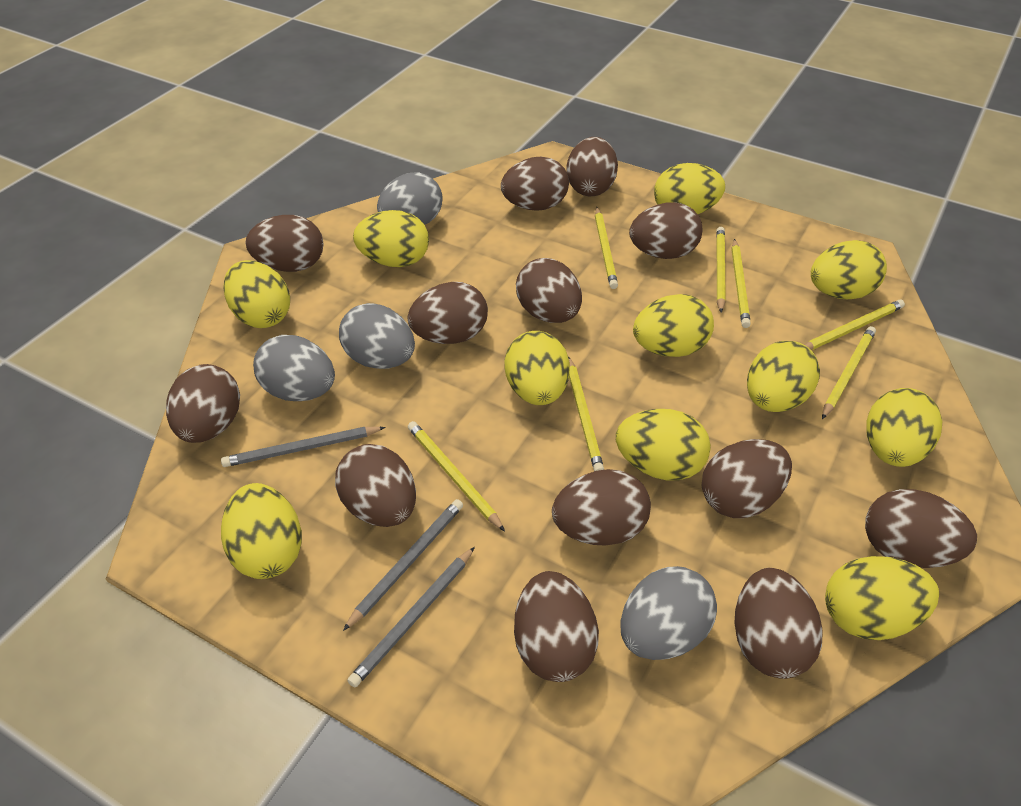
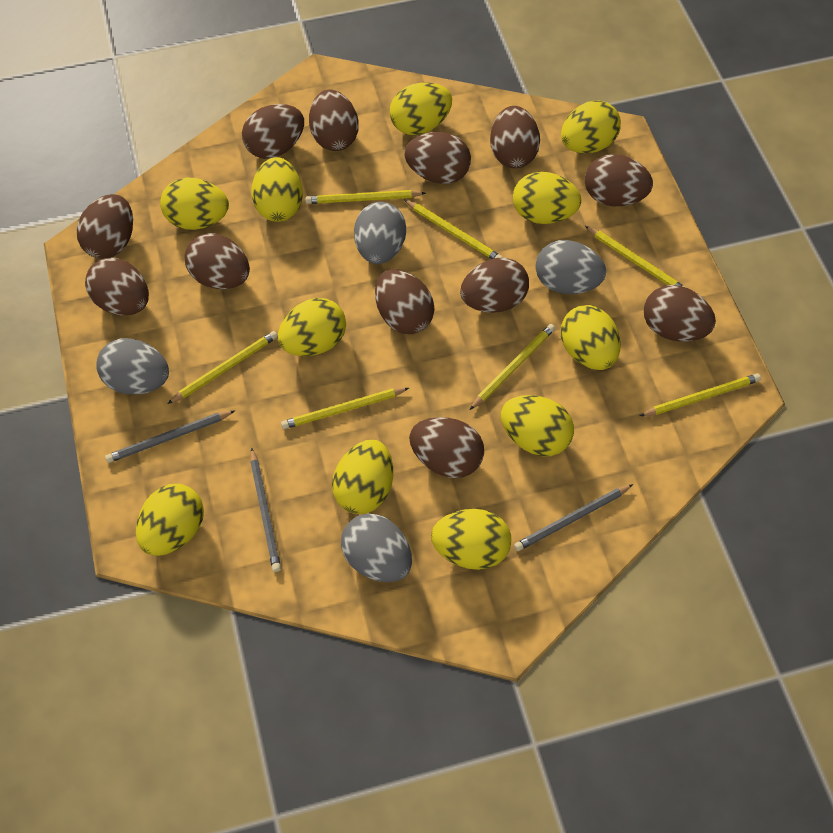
brown egg: 13 -> 12

